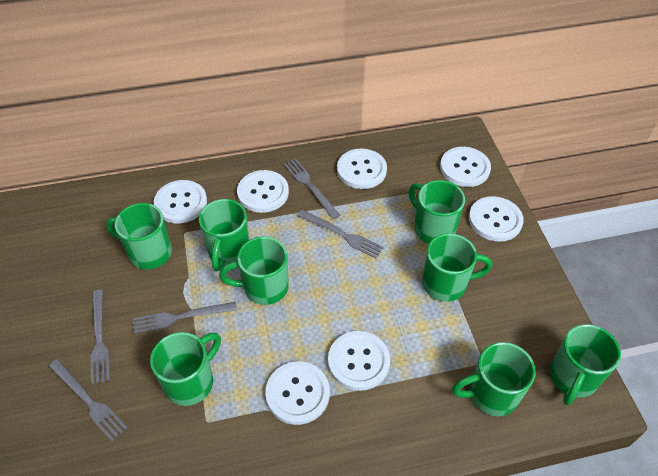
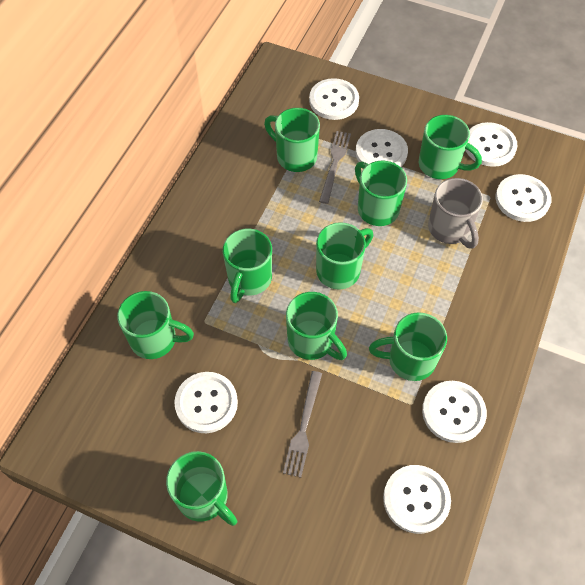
green mug: 8 -> 9
grey fork: 5 -> 2
grey mug: 0 -> 1

